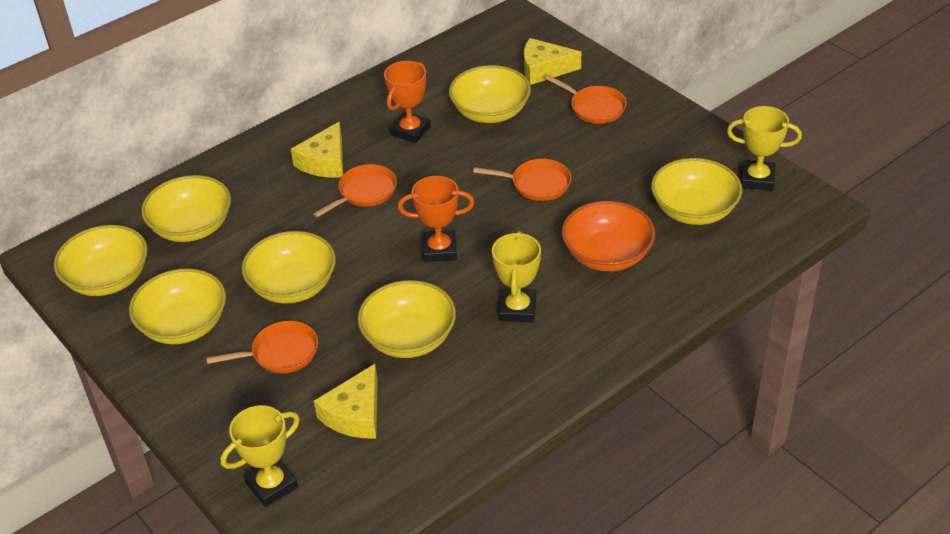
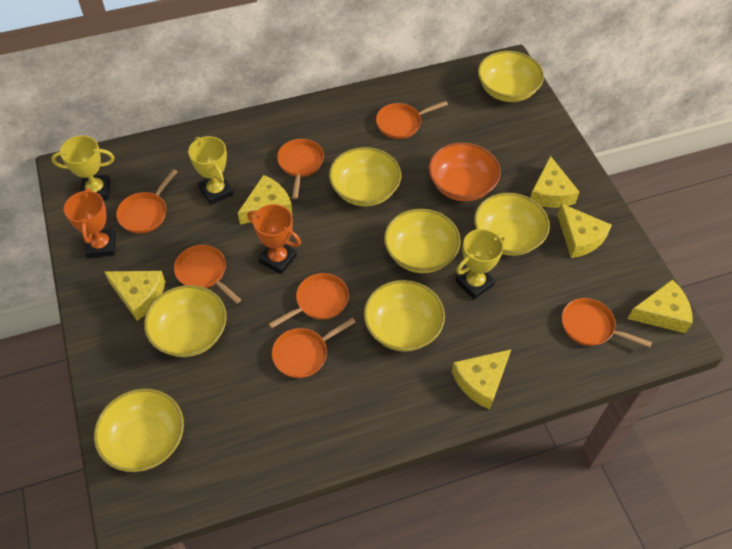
orange pan: 4 -> 7
yellow cheese: 3 -> 6

